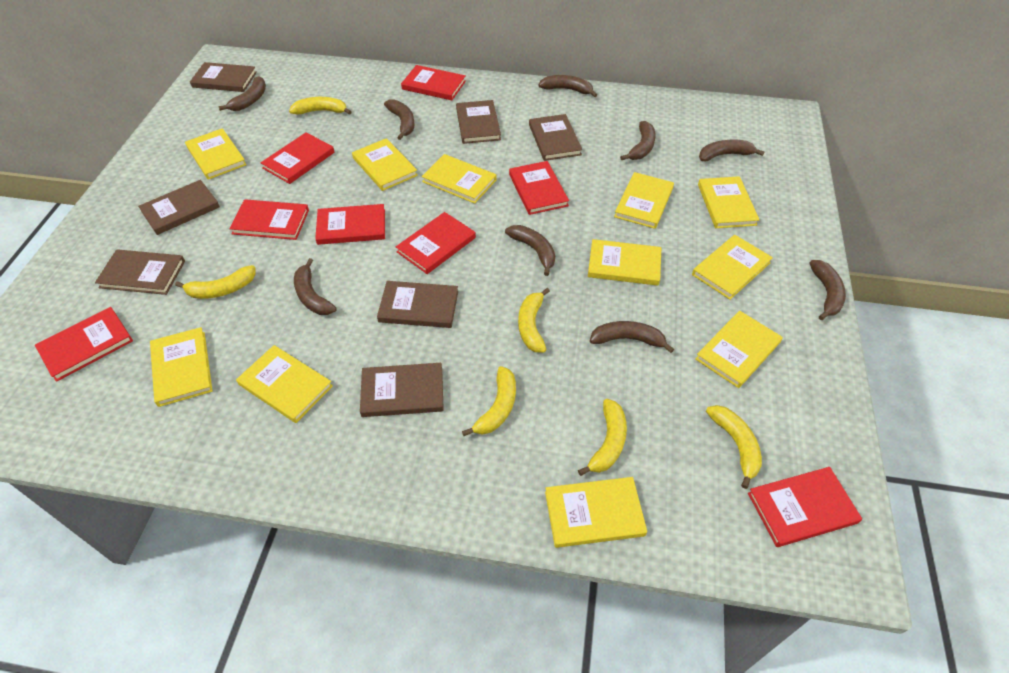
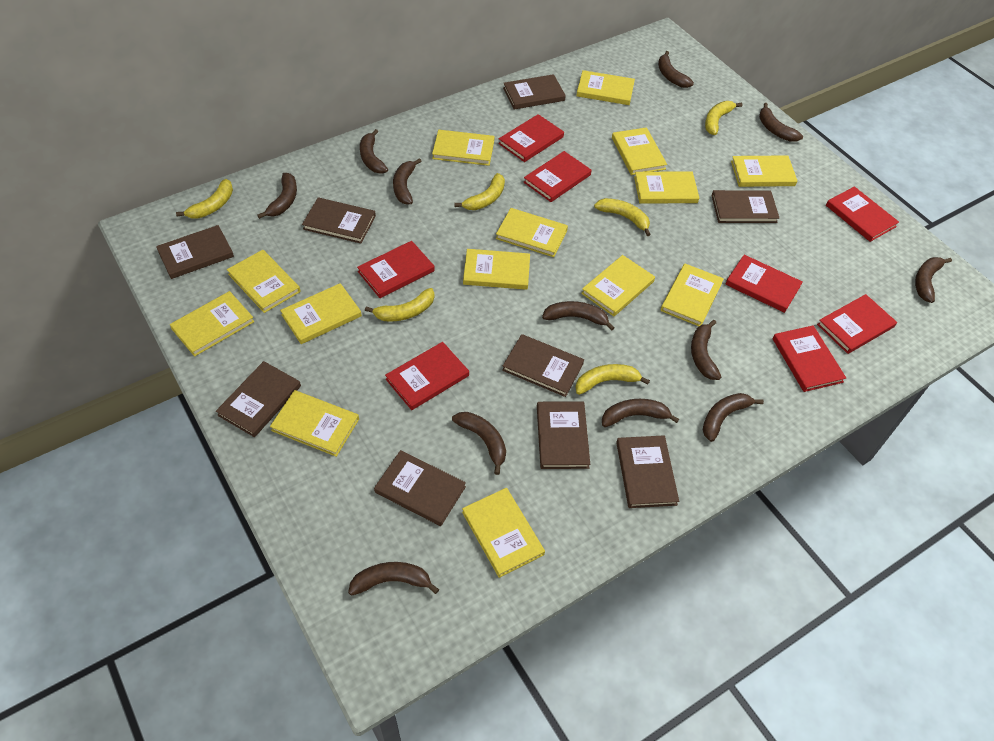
brown banana: 9 -> 12
brown book: 7 -> 9
yellow book: 11 -> 14

